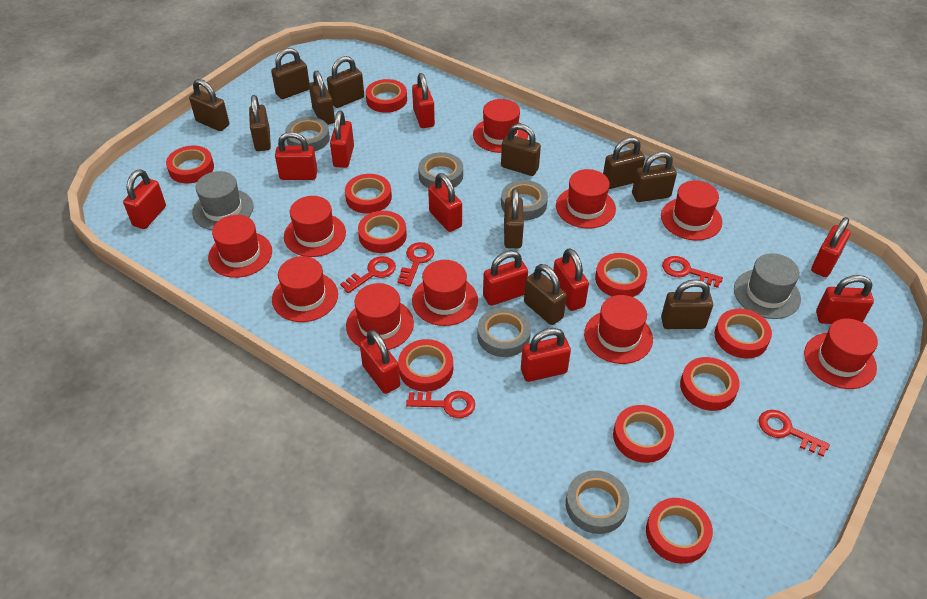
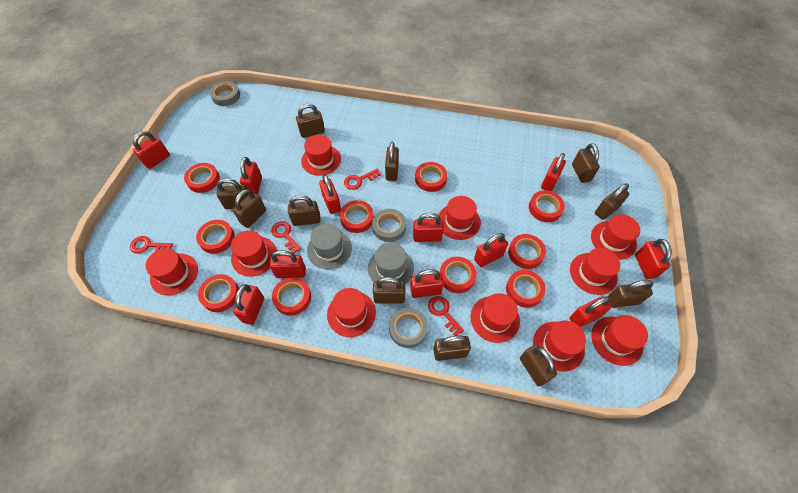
grey tape: 5 -> 3
red key: 5 -> 4

